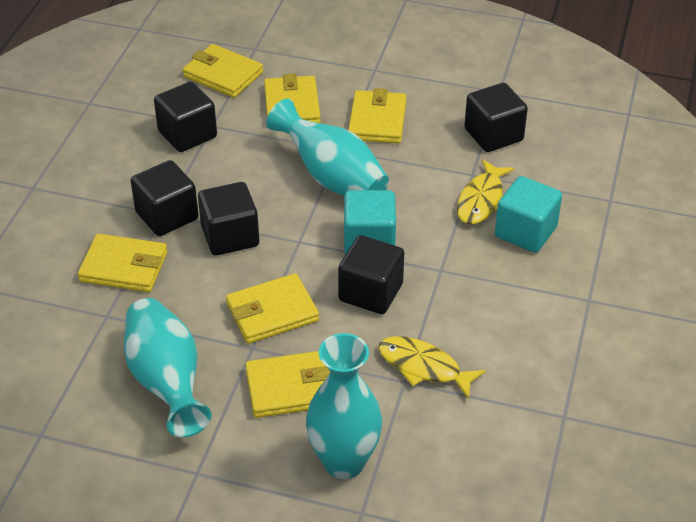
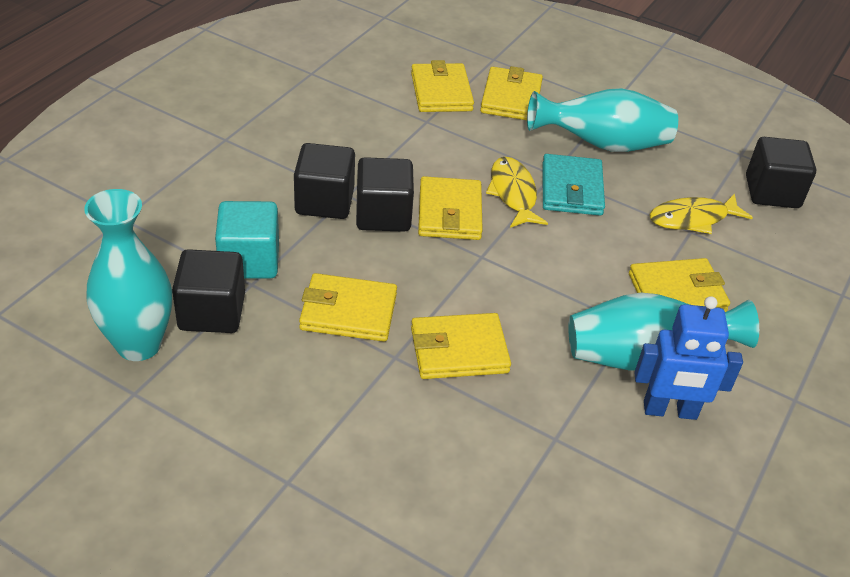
black cube: 5 -> 4
blue robot: 0 -> 1
turquoise cube: 2 -> 1
turquoise wallet: 0 -> 1

